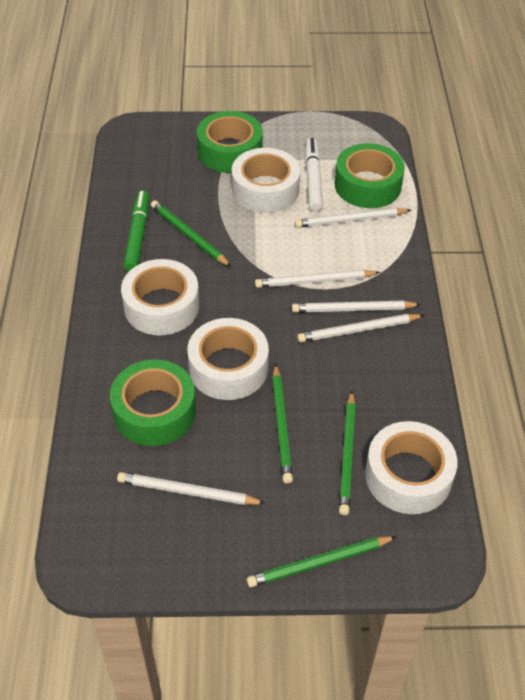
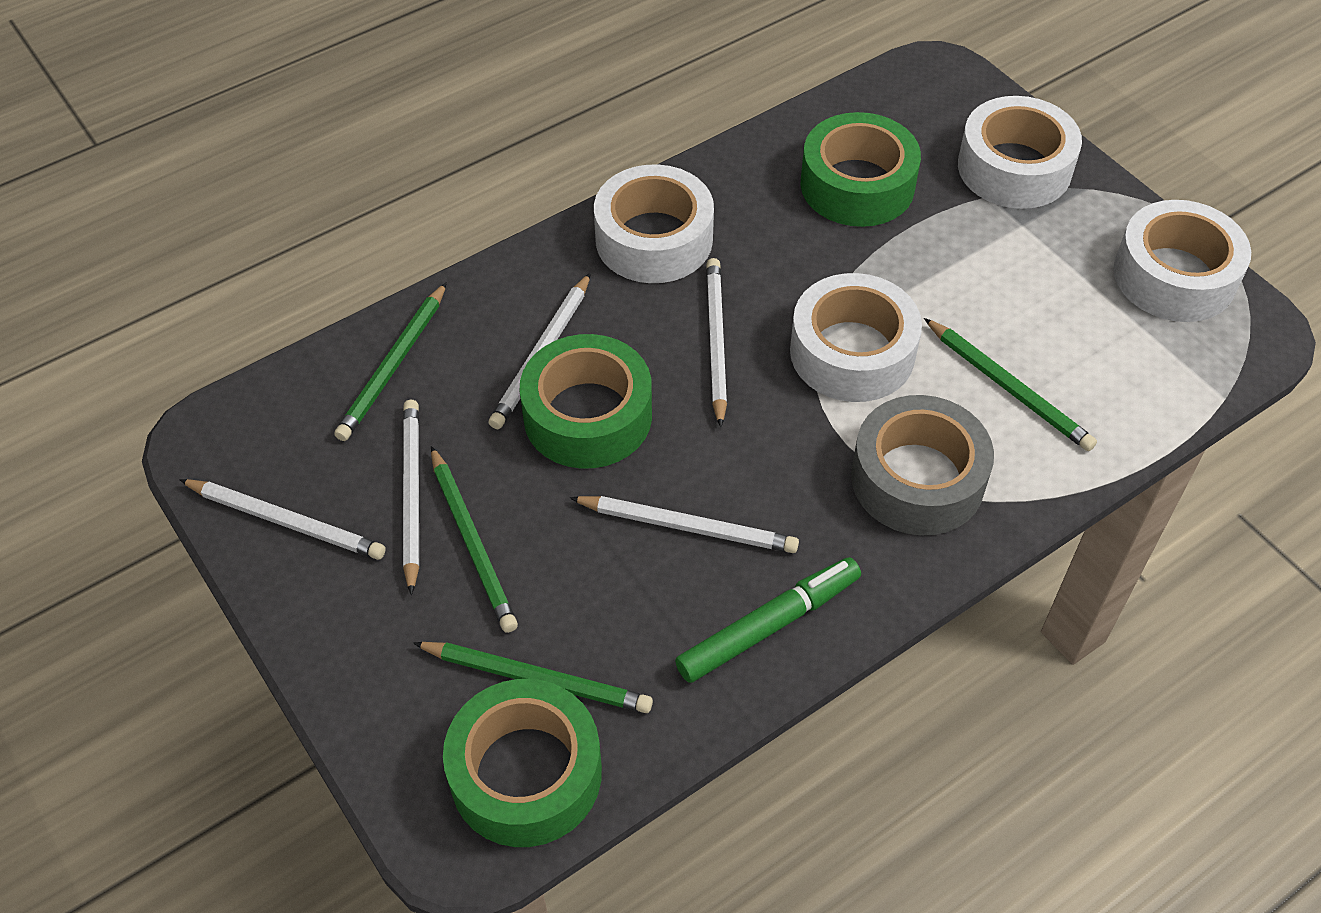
grey tape: 0 -> 1
white marker: 1 -> 0

